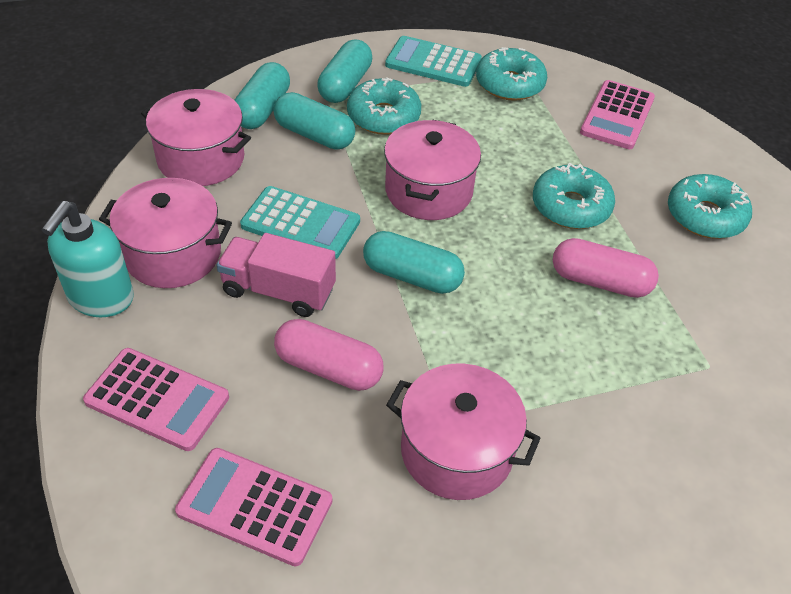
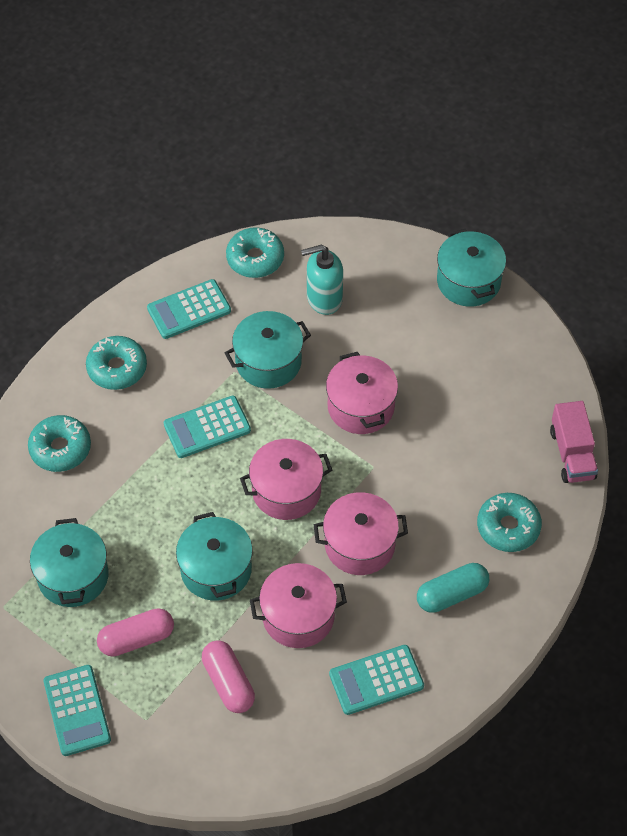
pink calculator: 3 -> 0
turquoise calculator: 2 -> 4
turquoise capsule: 4 -> 1
turquoise pot: 0 -> 4

